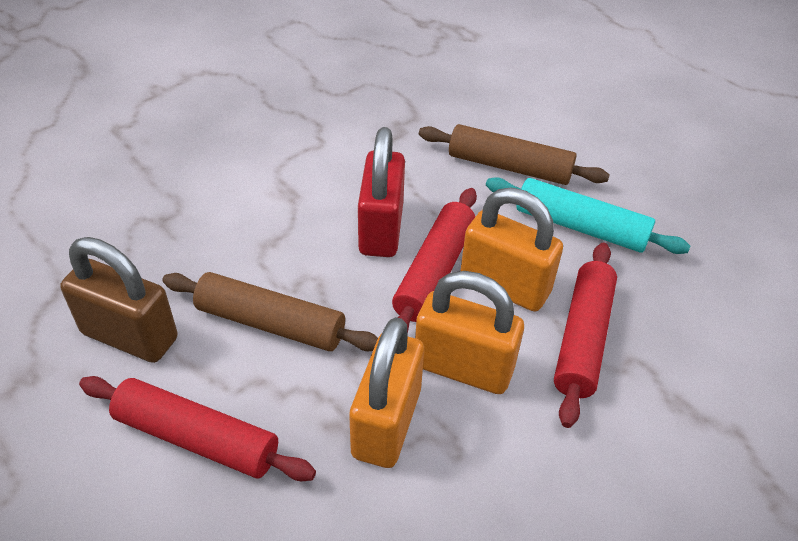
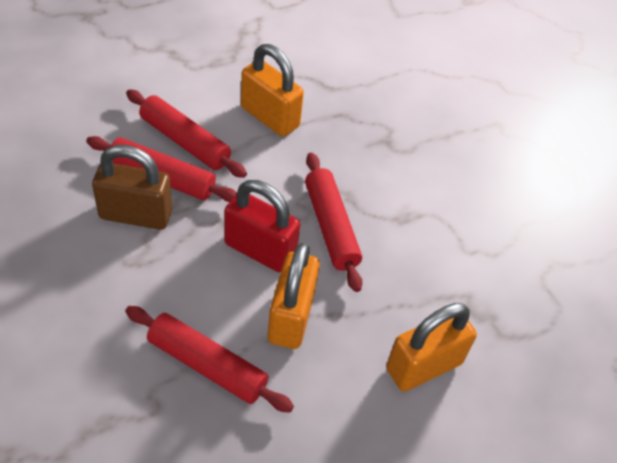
brown rolling pin: 2 -> 0
red rolling pin: 3 -> 4
turquoise rolling pin: 1 -> 0

